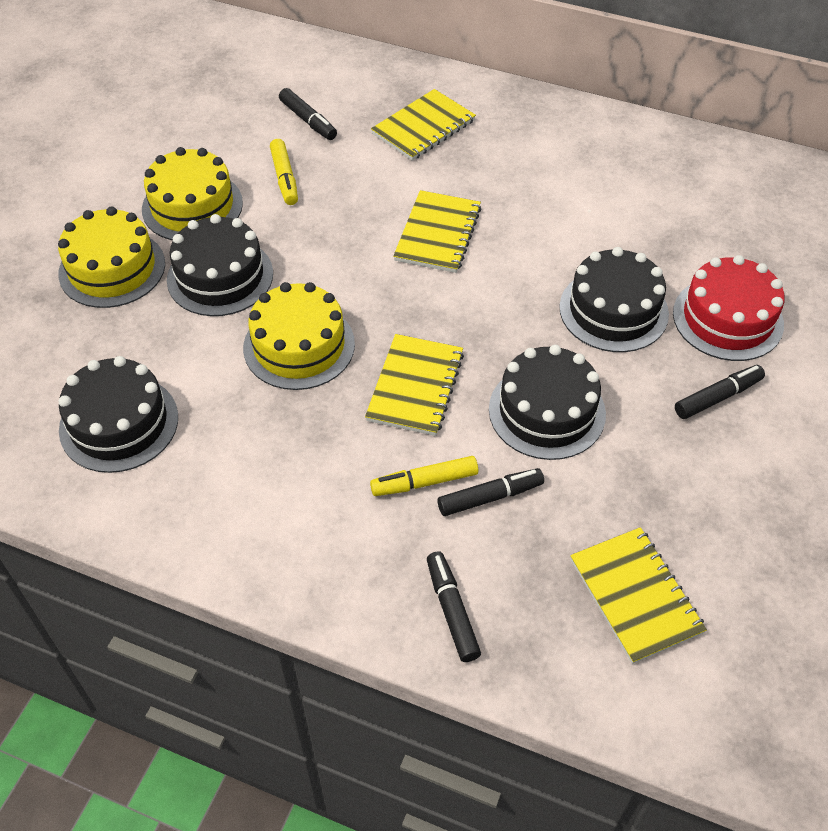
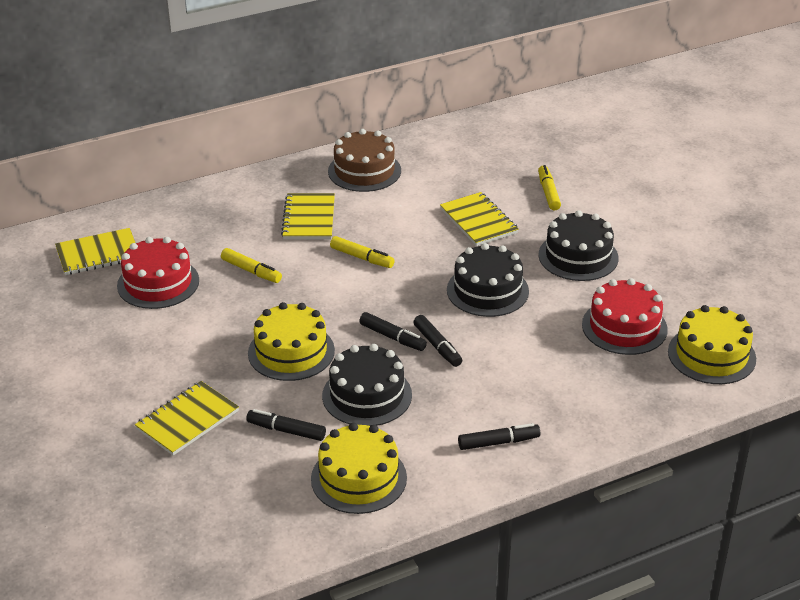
black cake: 4 -> 3
brown cake: 0 -> 1
red cake: 1 -> 2
yellow marker: 2 -> 3

